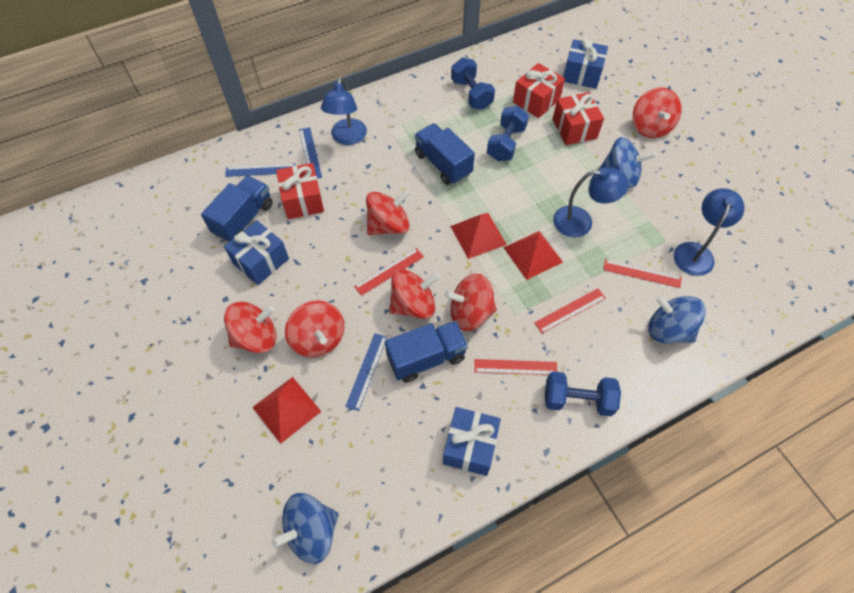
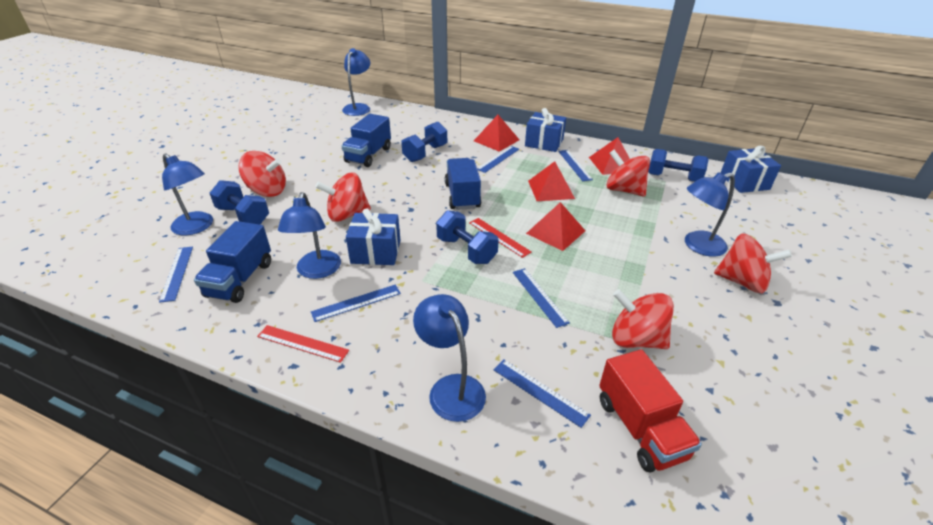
blue dumbbell: 3 -> 4
blue lamp: 3 -> 5
blue ruler: 3 -> 6
blue spinning top: 3 -> 0
red gift: 3 -> 0
red pyramid: 3 -> 4
red ruler: 4 -> 2
red spinning top: 6 -> 5
red truck: 0 -> 1

